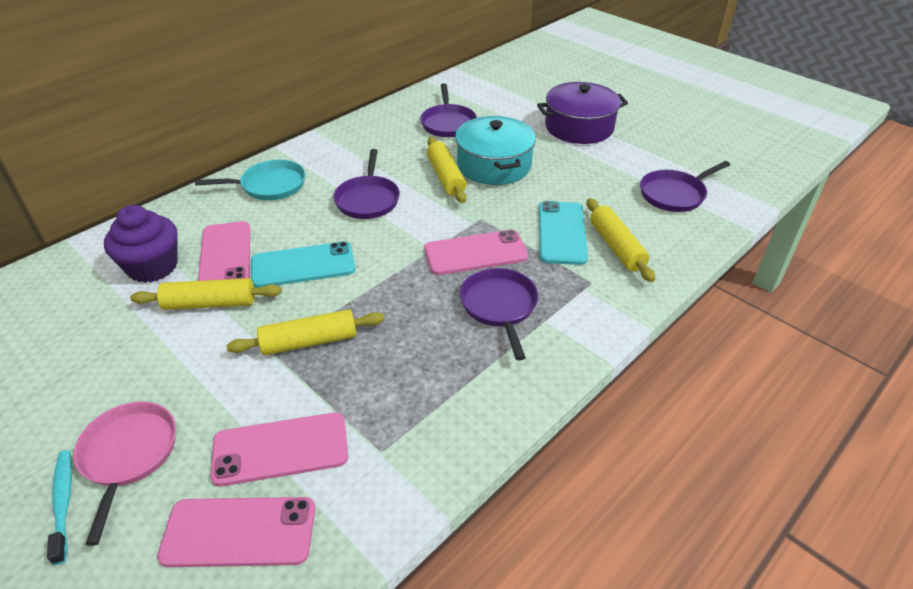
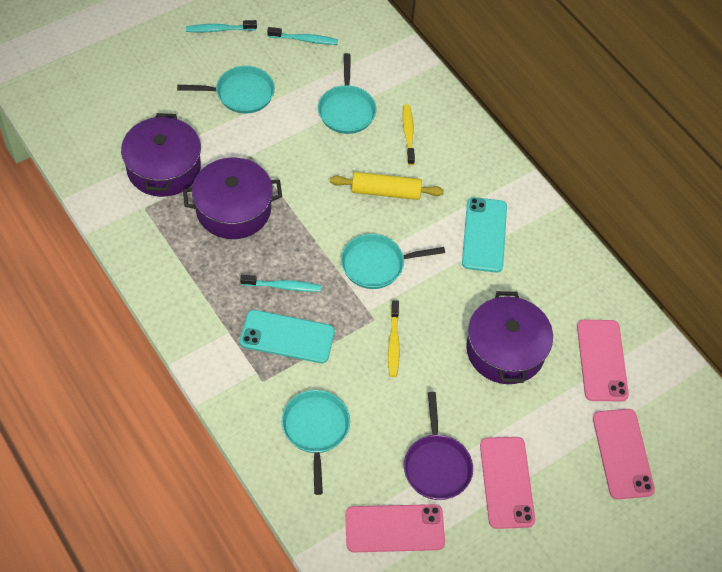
pink pan: 1 -> 0
purple cupcake: 1 -> 0
purple pan: 4 -> 1
purple pot: 1 -> 3
turquoise pan: 1 -> 4
turquoise pot: 1 -> 0
turquoise toothbrush: 1 -> 3
yellow rolling pin: 4 -> 1
yellow toothbrush: 0 -> 2

